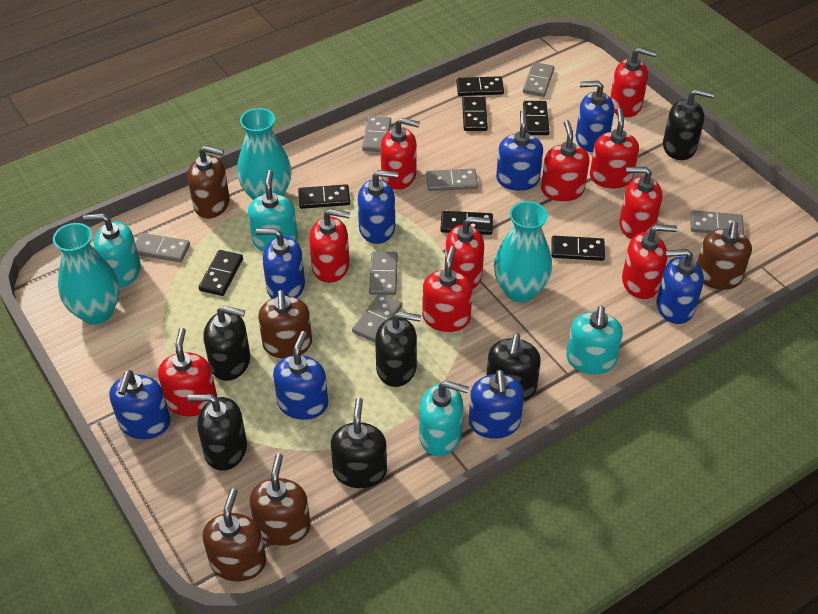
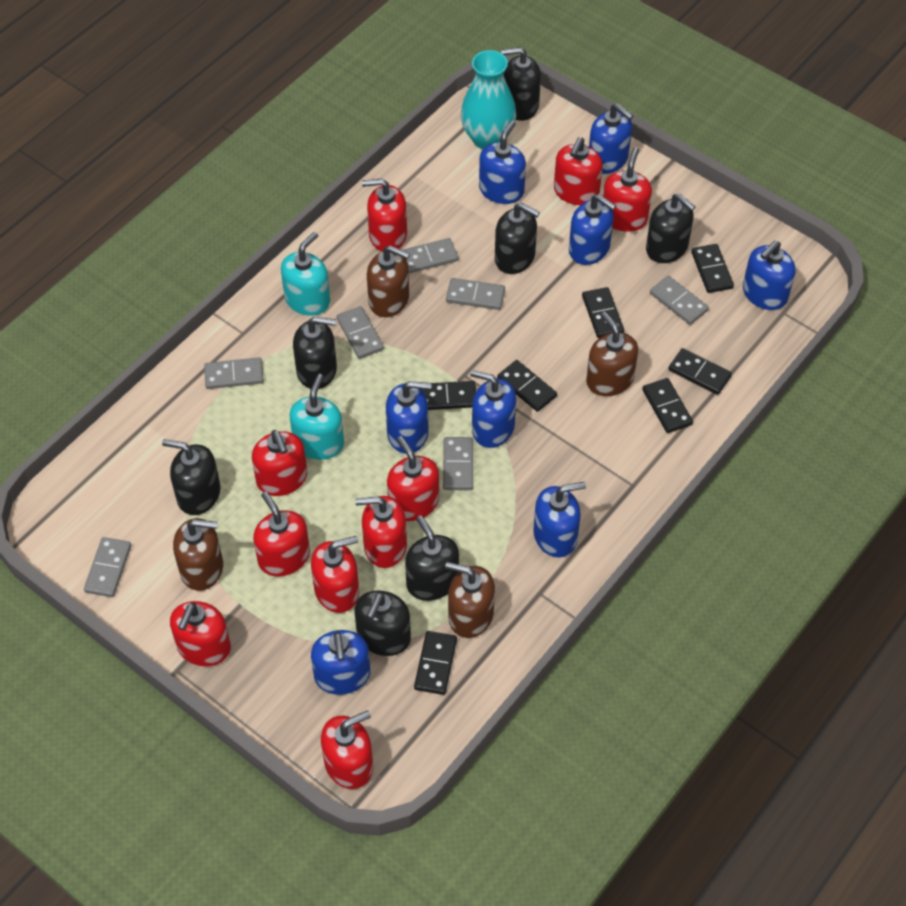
black soap dispenser: 6 -> 7
brown soap dispenser: 5 -> 4
turquoise soap dispenser: 4 -> 2
turquoise vase: 3 -> 1

